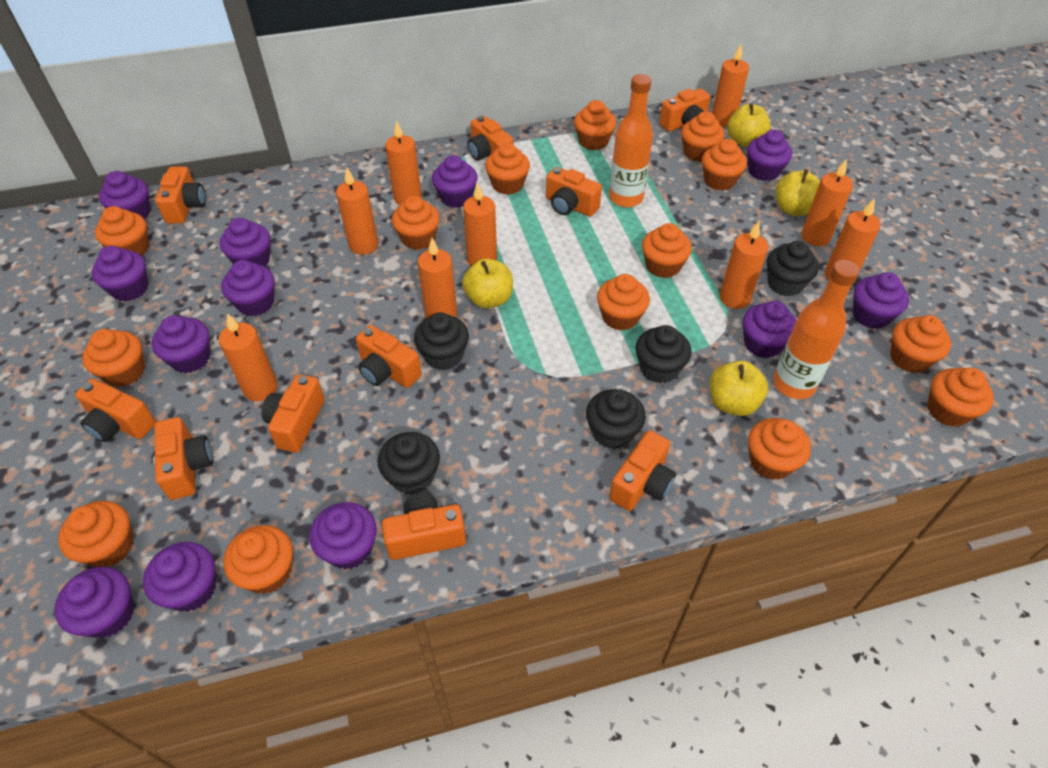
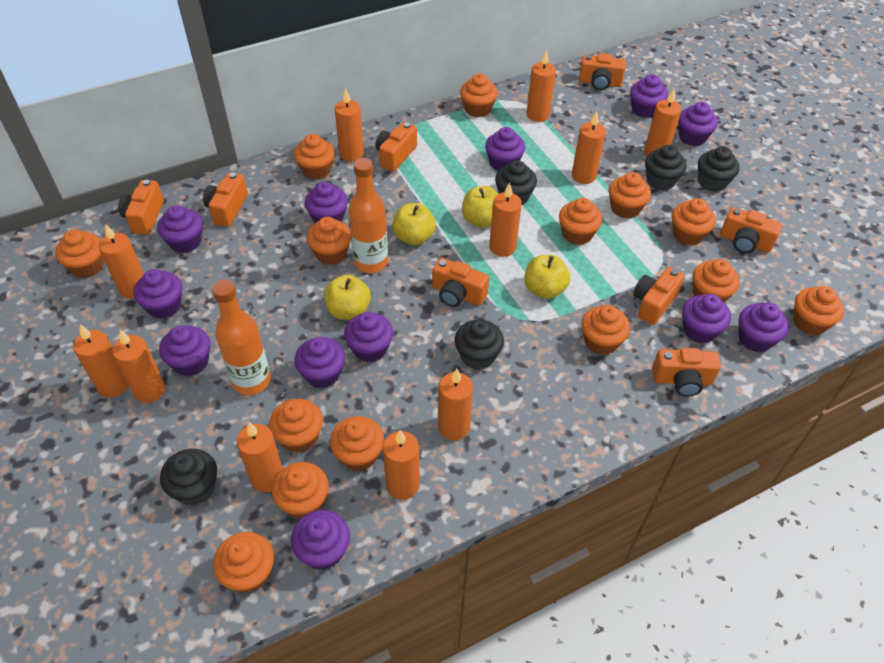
orange camera: 10 -> 8
orange candle: 9 -> 11

